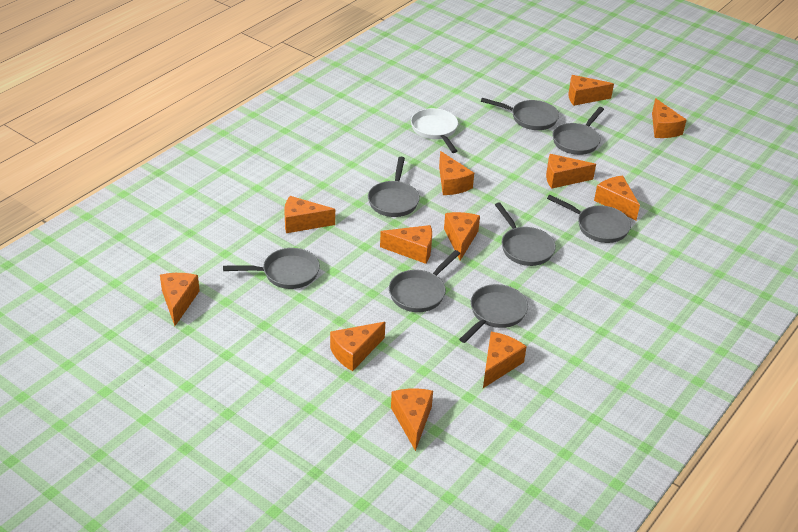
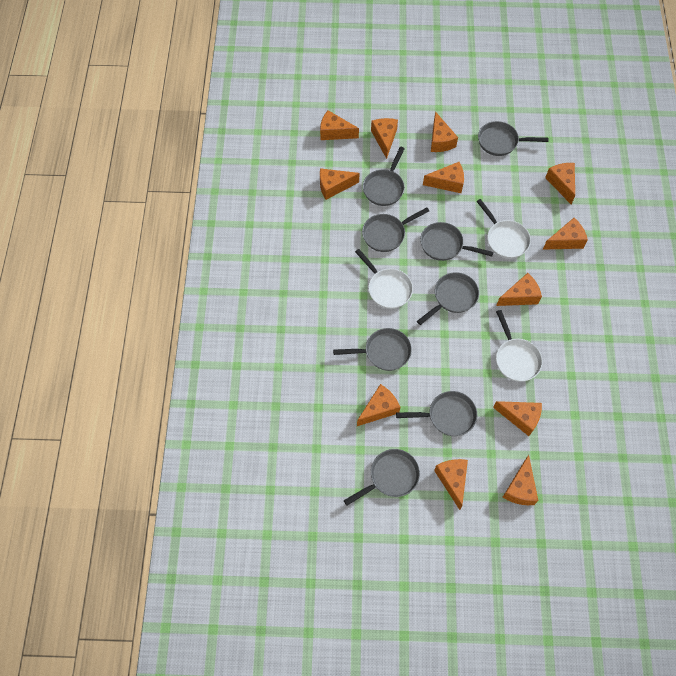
white pan: 1 -> 3

